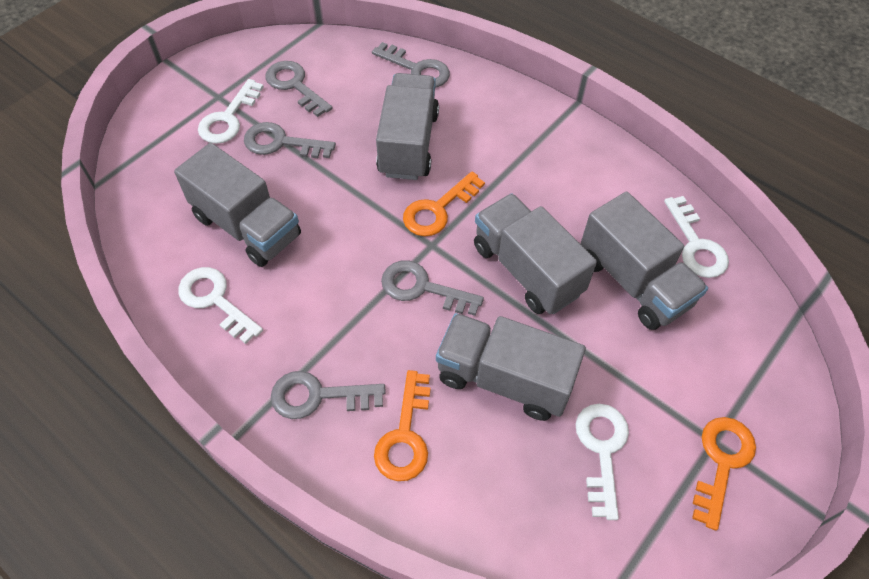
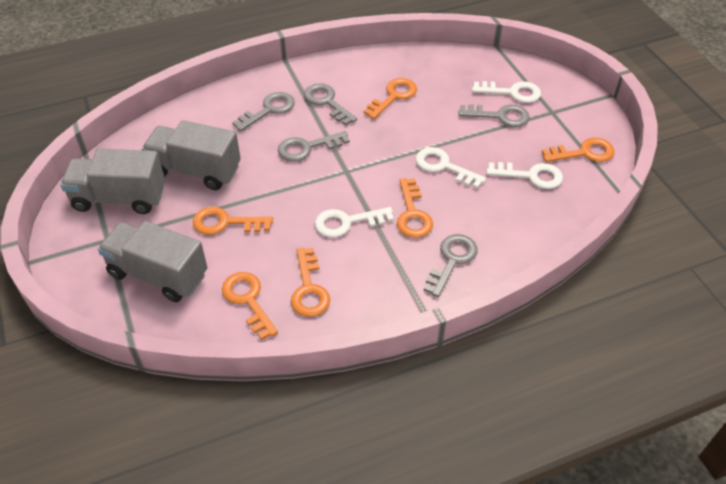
grey truck: 5 -> 3
orange key: 3 -> 6

